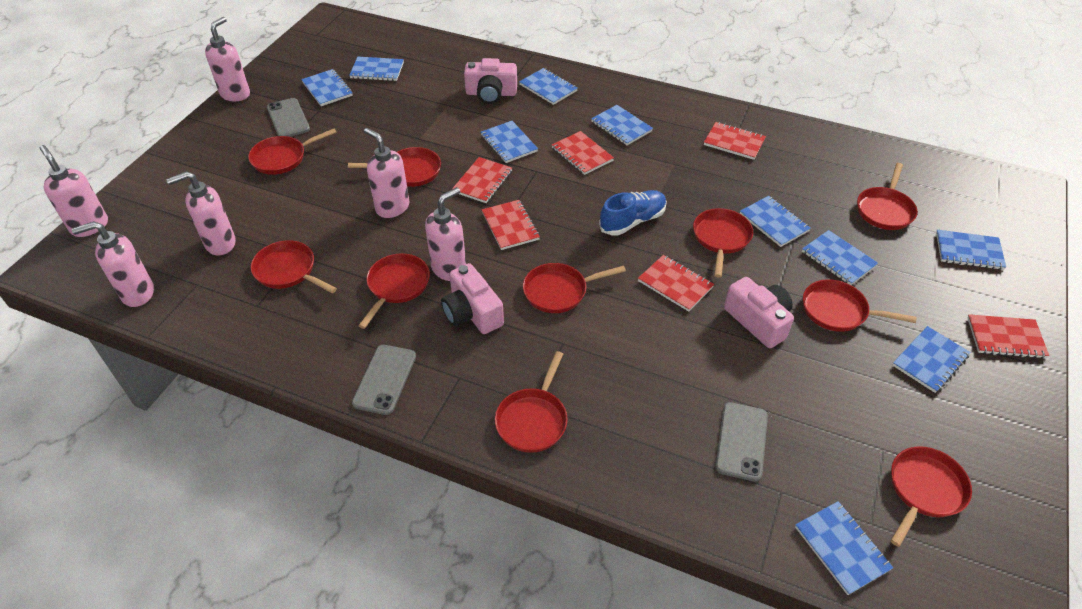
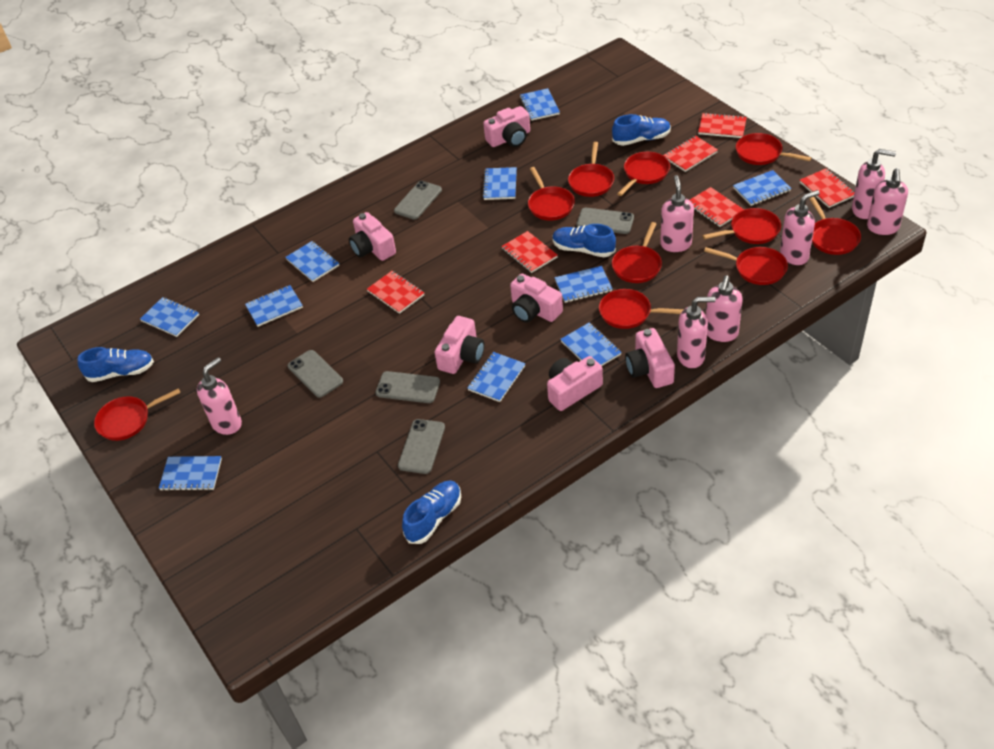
blue shoe: 1 -> 4
grey phone: 3 -> 5
pink camera: 3 -> 6
pink soap dispenser: 6 -> 7

